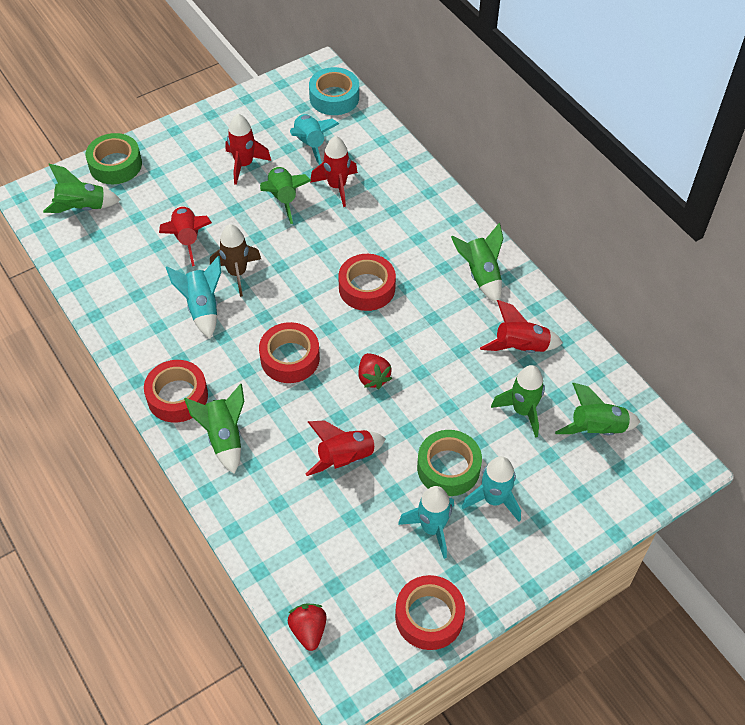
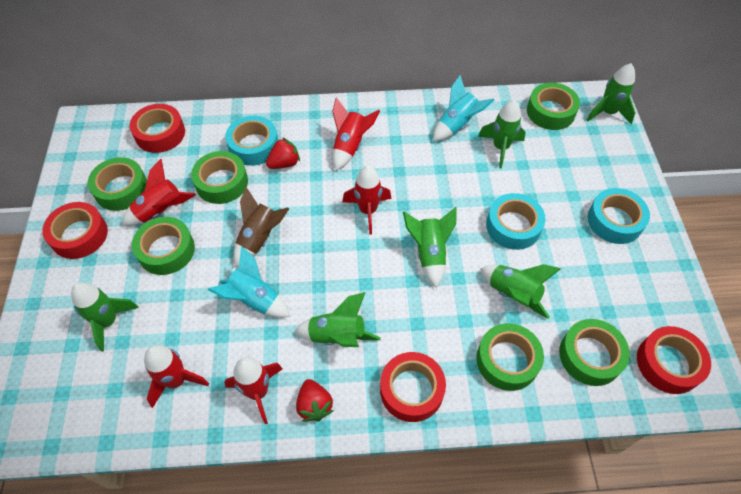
green tape: 2 -> 6
turquoise rocket: 4 -> 2
turquoise tape: 1 -> 3

